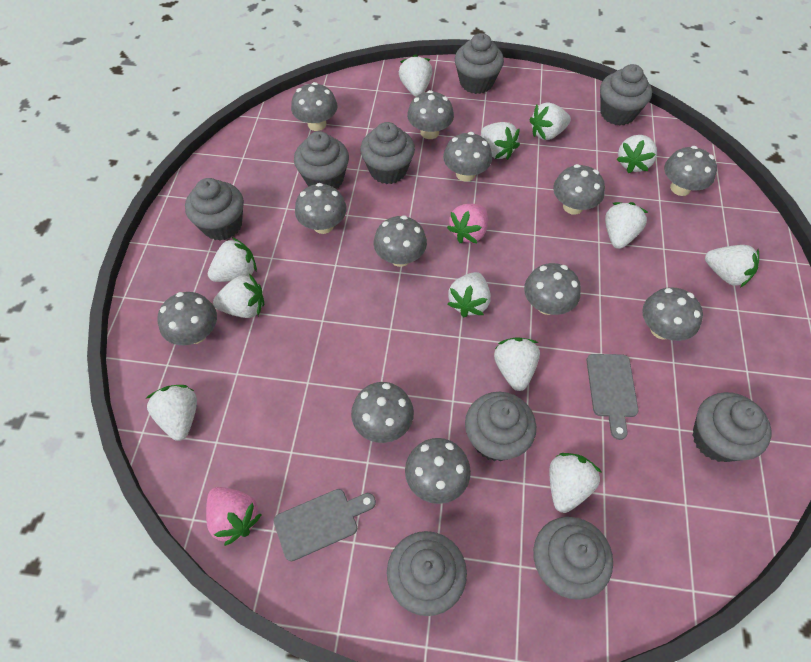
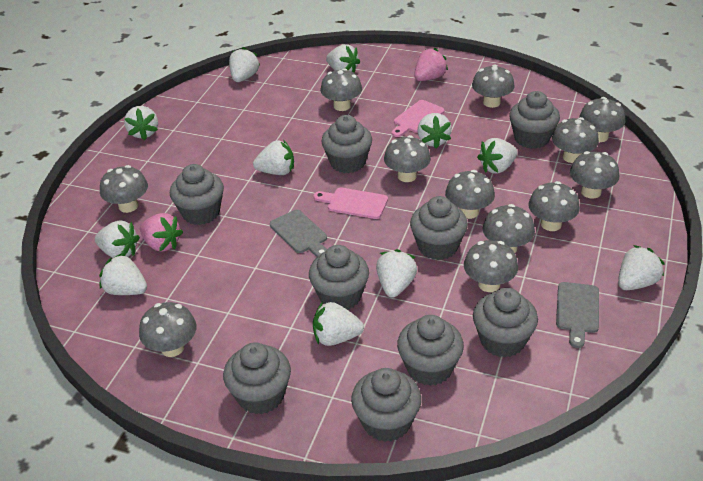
pink cutting board: 0 -> 2
white strawberry: 12 -> 11

